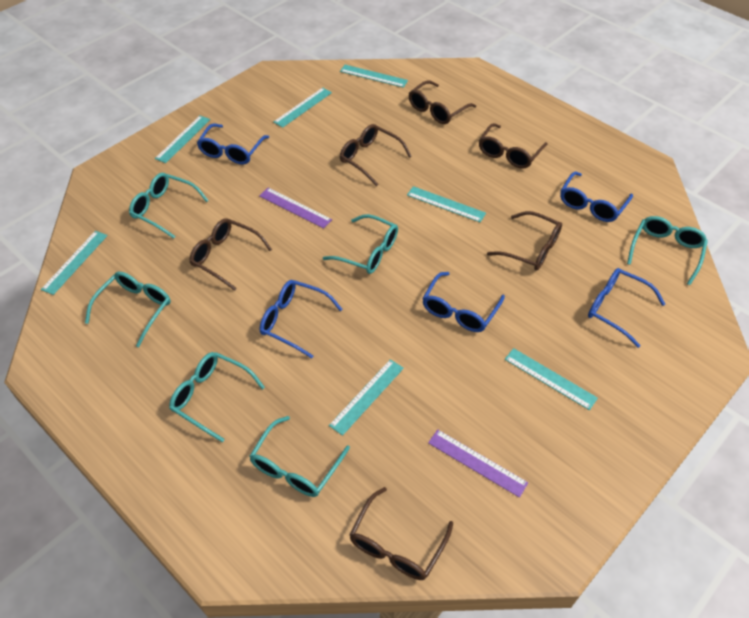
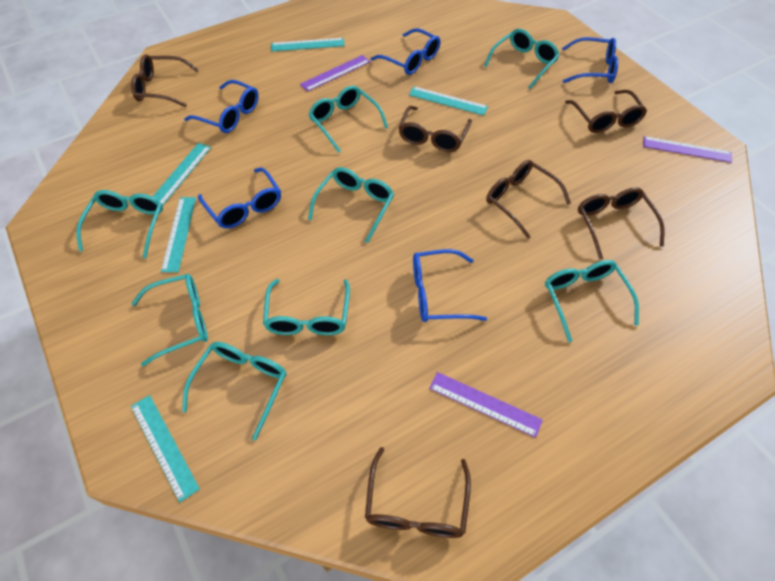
purple ruler: 2 -> 3
turquoise glasses: 6 -> 8
turquoise ruler: 7 -> 5

